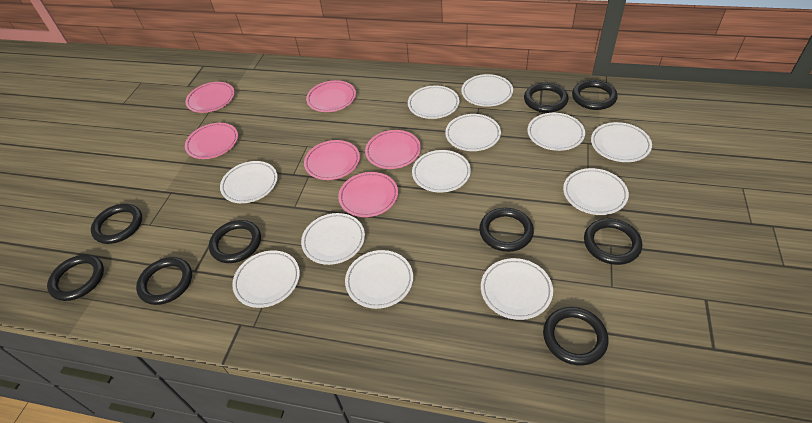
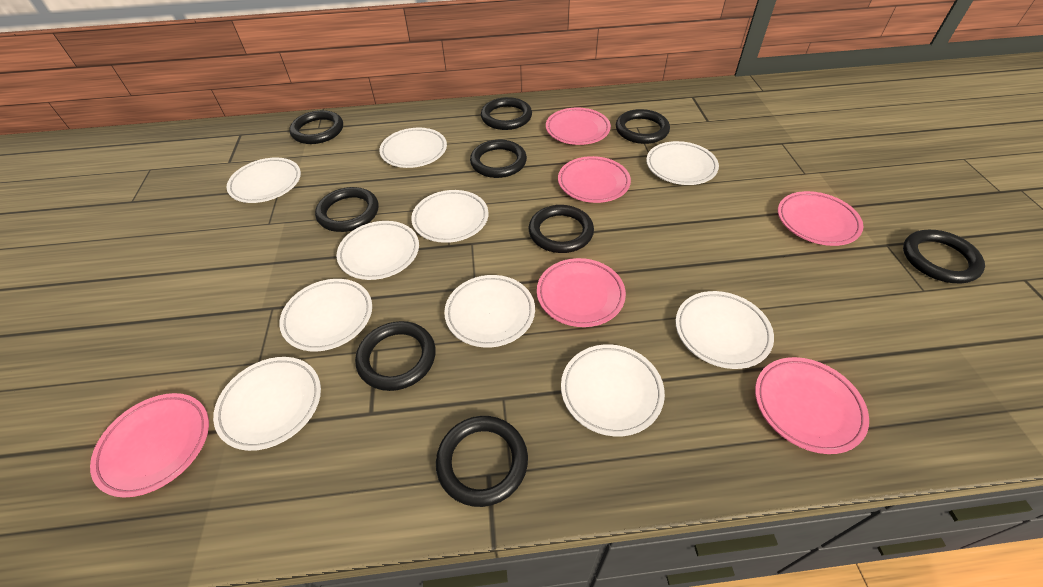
white plate: 12 -> 10

